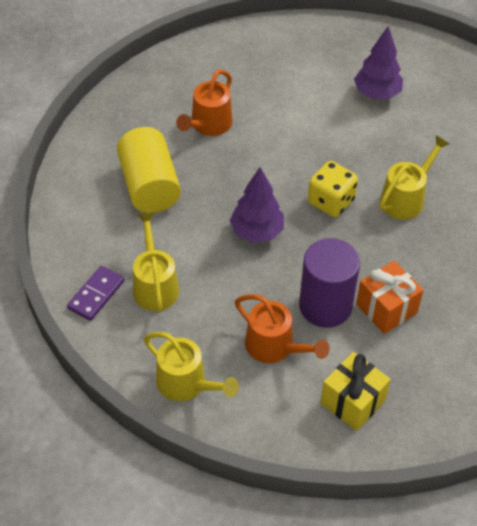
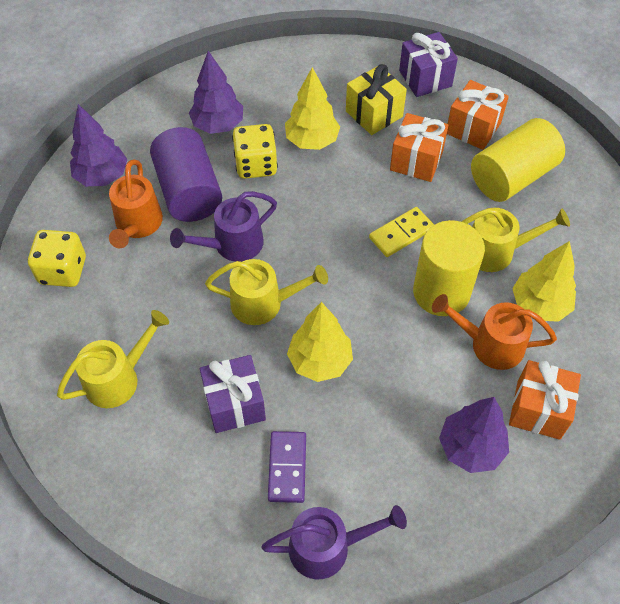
orange gift: 1 -> 3
purple gift: 0 -> 2
purple tree: 2 -> 3
purple watering can: 0 -> 2
yellow cylinder: 1 -> 2
yellow dice: 1 -> 2
yellow domino: 0 -> 1
yellow tree: 0 -> 3

